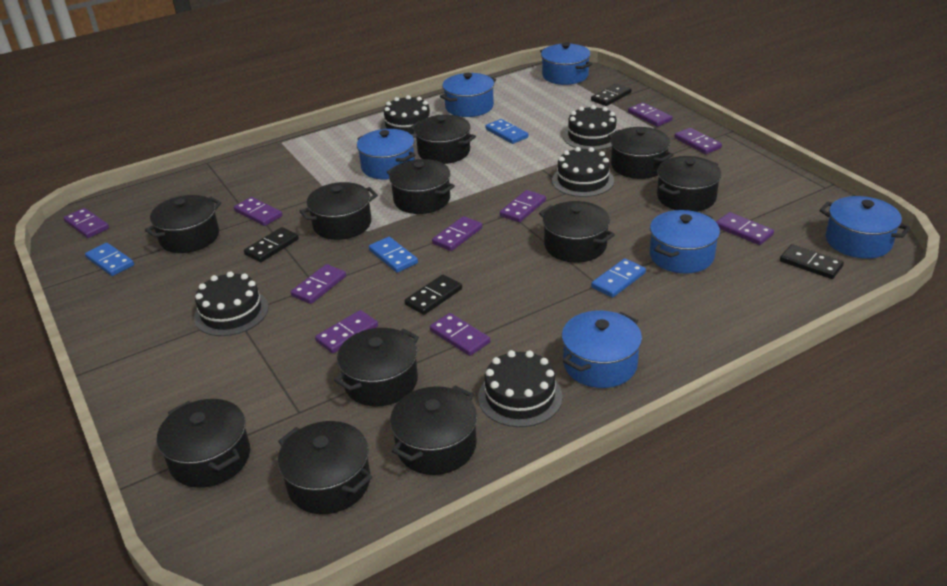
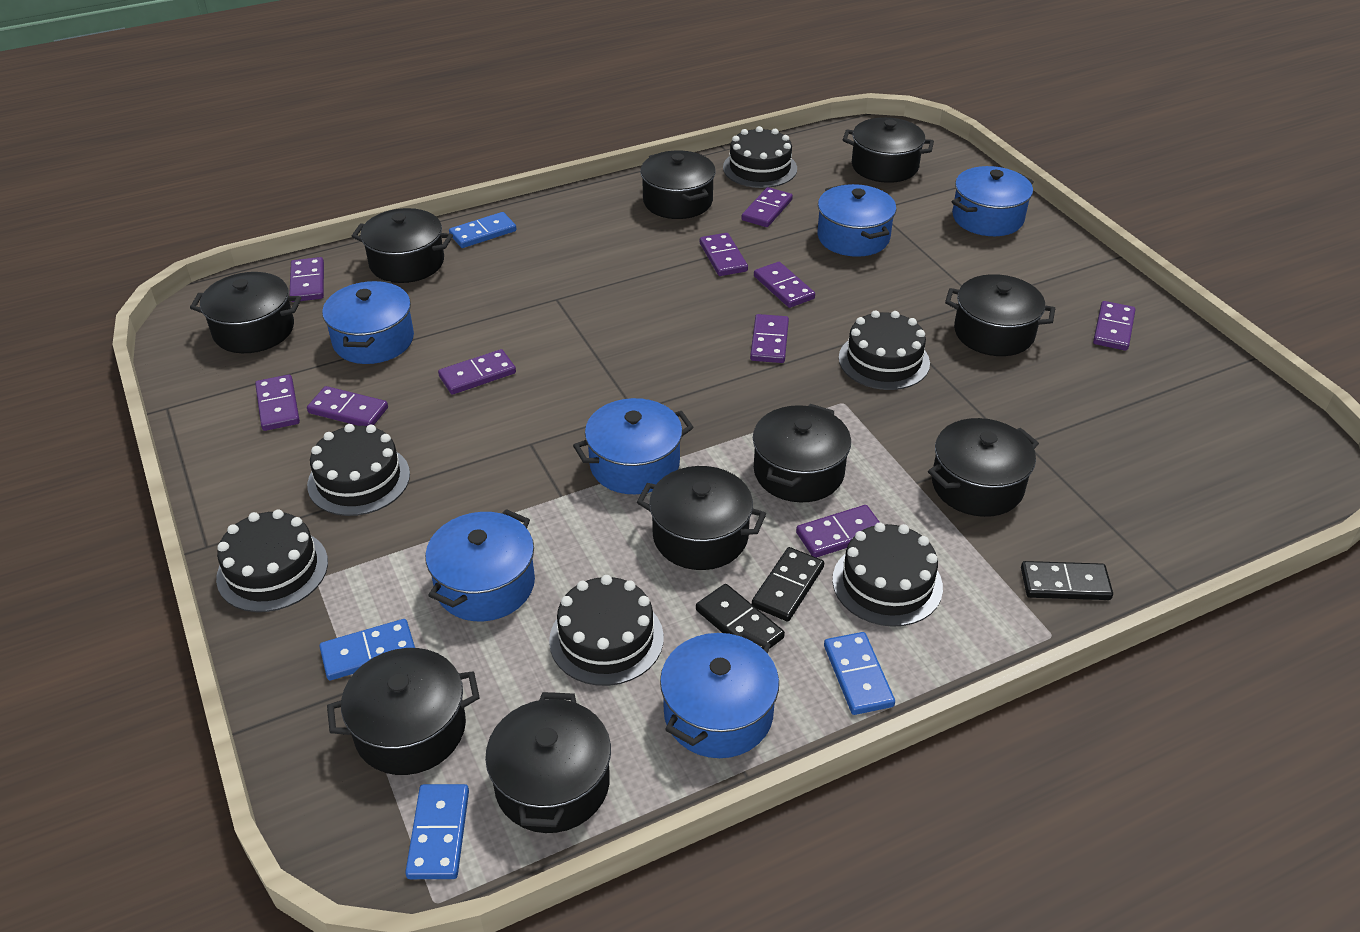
black cake: 5 -> 6
black domino: 4 -> 3
black pot: 11 -> 10

